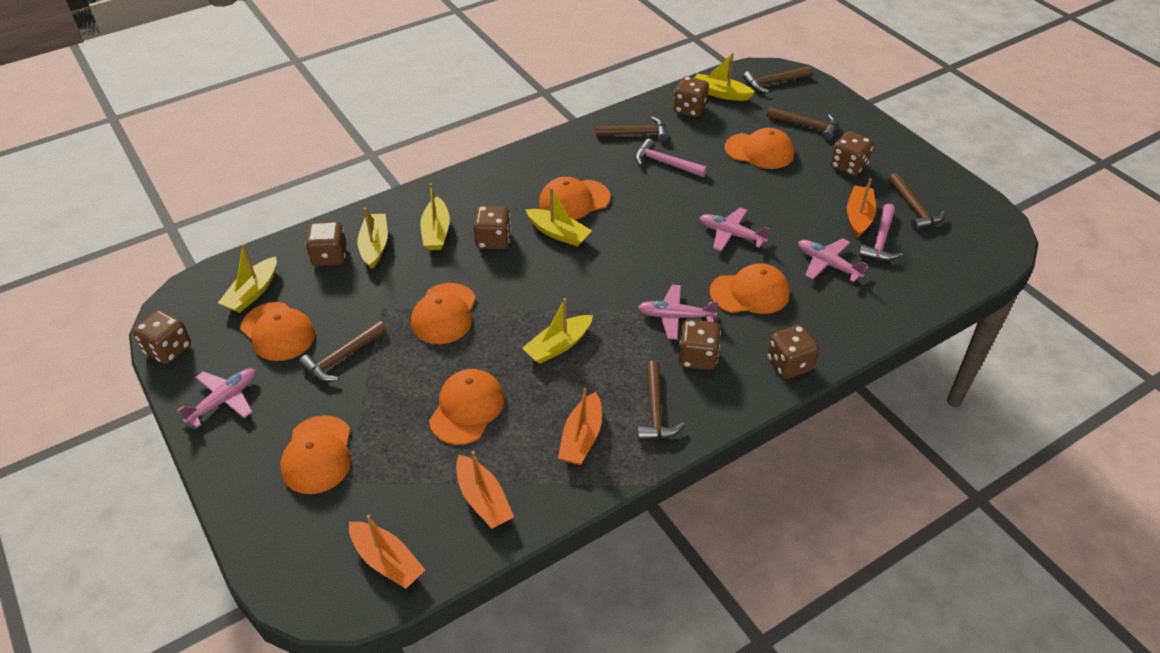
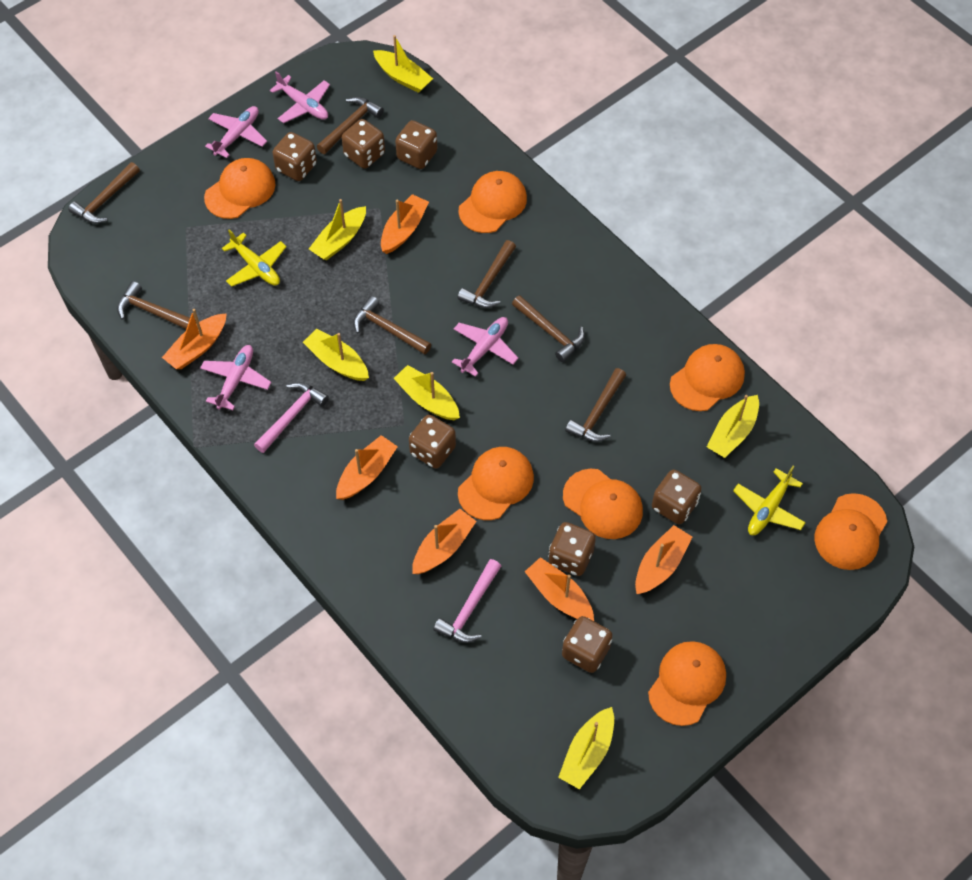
brown hammer: 6 -> 7
orange boat: 4 -> 6
yellow plane: 0 -> 2

